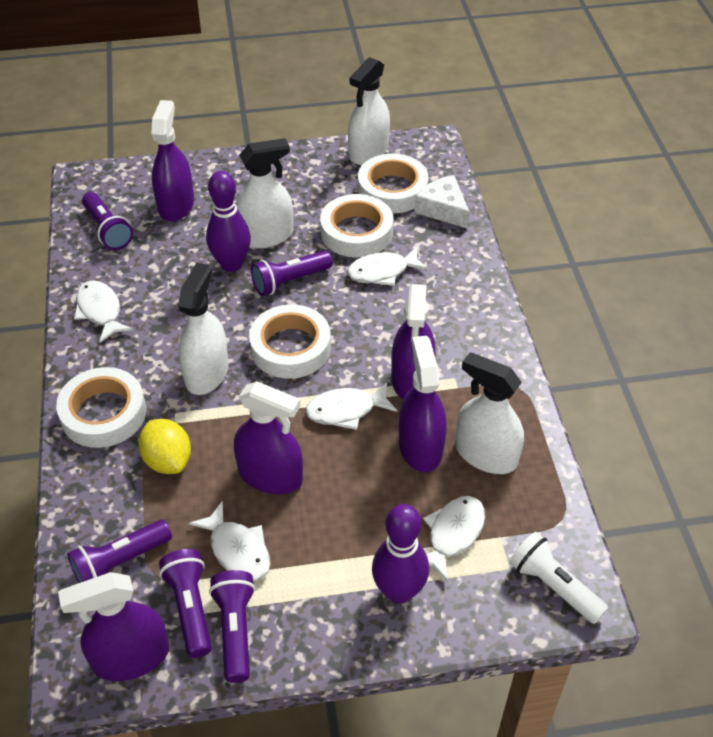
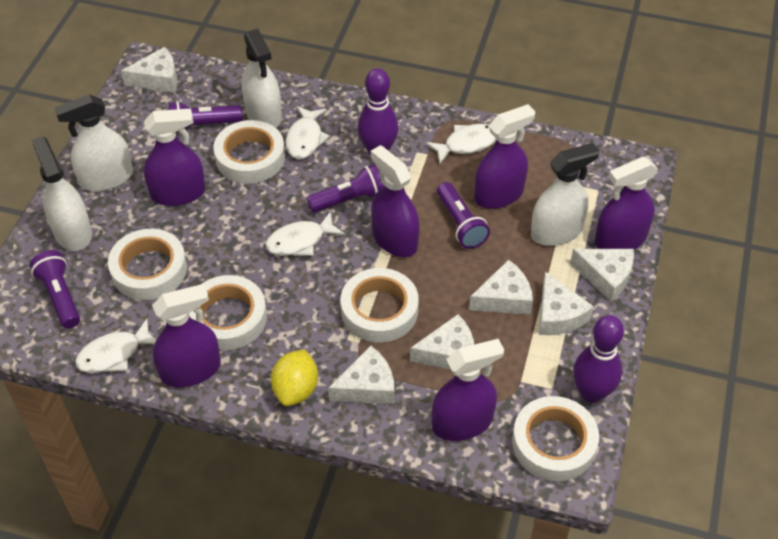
purple flashlight: 5 -> 4
purple spray bottle: 5 -> 6
white cheese: 1 -> 6
white fish: 5 -> 4
white flashlight: 1 -> 0
white tape: 4 -> 5

